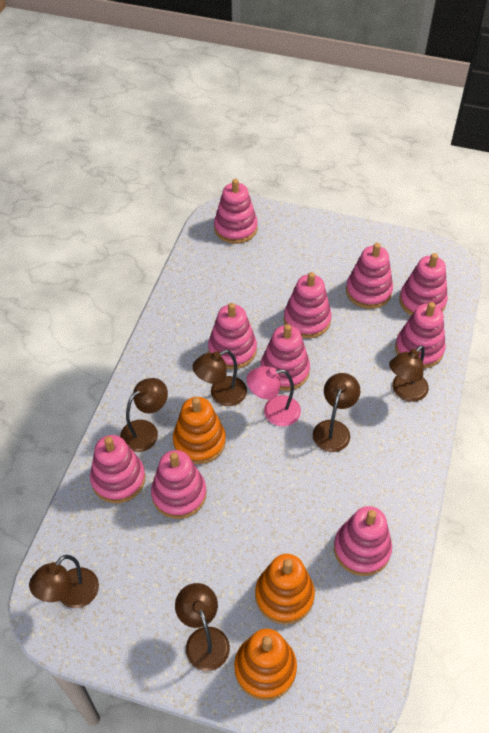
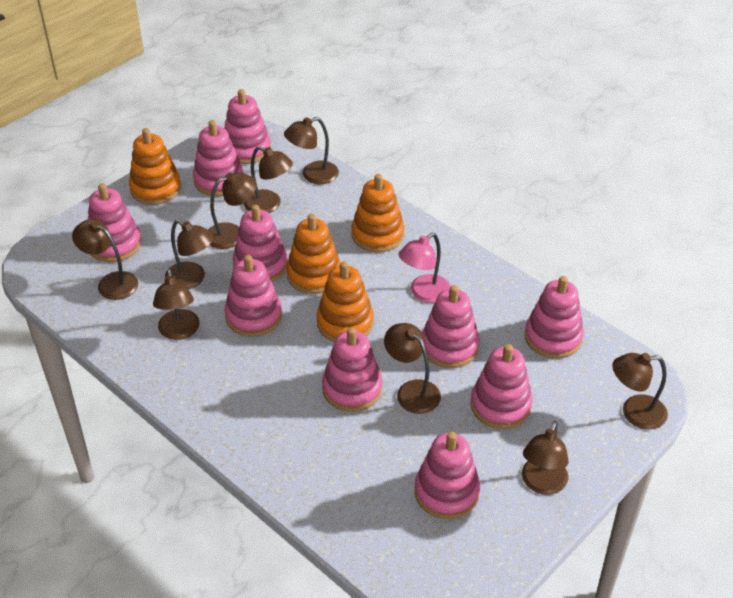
brown lamp: 6 -> 9
orange stacking toy: 3 -> 4

